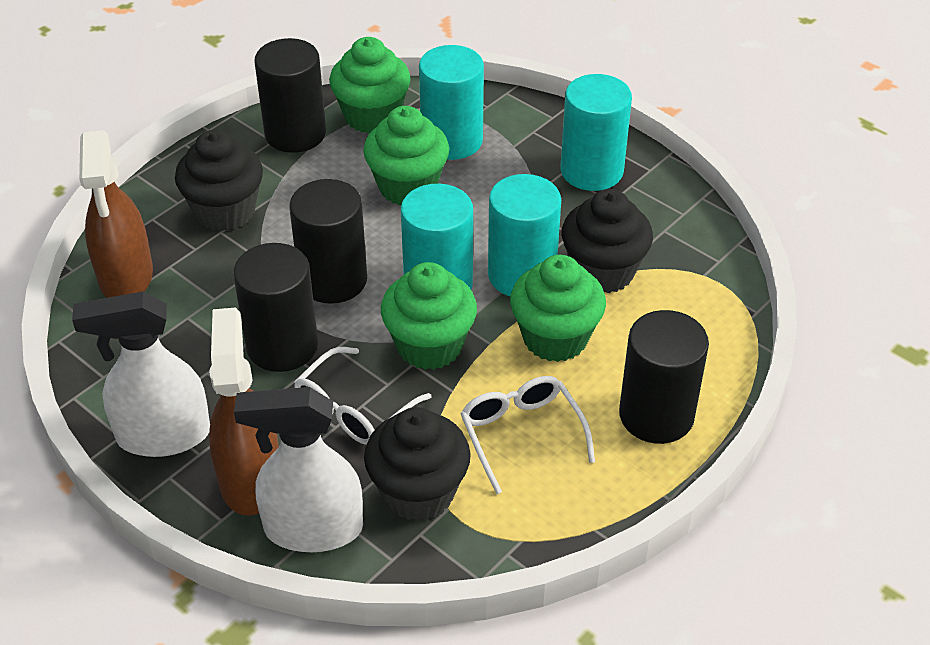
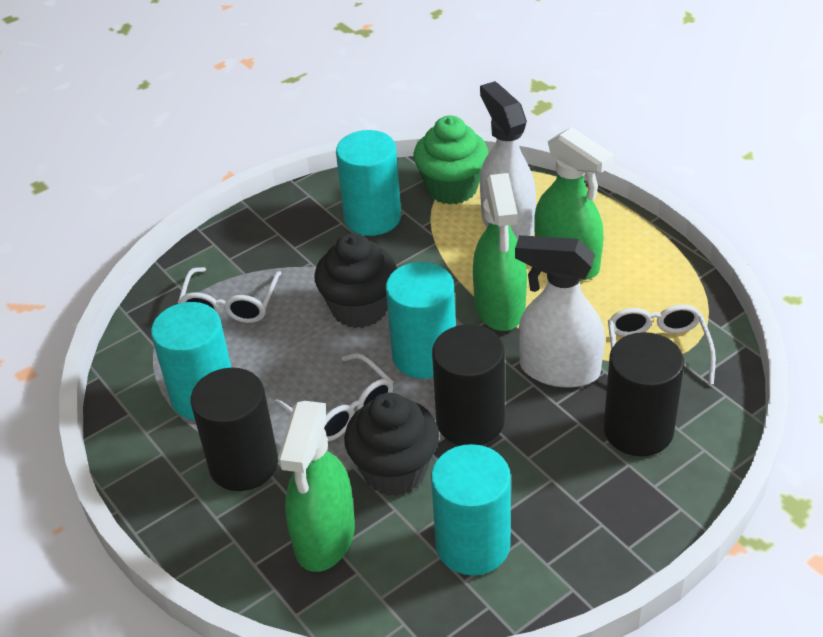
black cupcake: 3 -> 2
black cylinder: 4 -> 3
brown spray bottle: 2 -> 0
green cupcake: 4 -> 1
green spray bottle: 0 -> 3
white glasses: 2 -> 3

